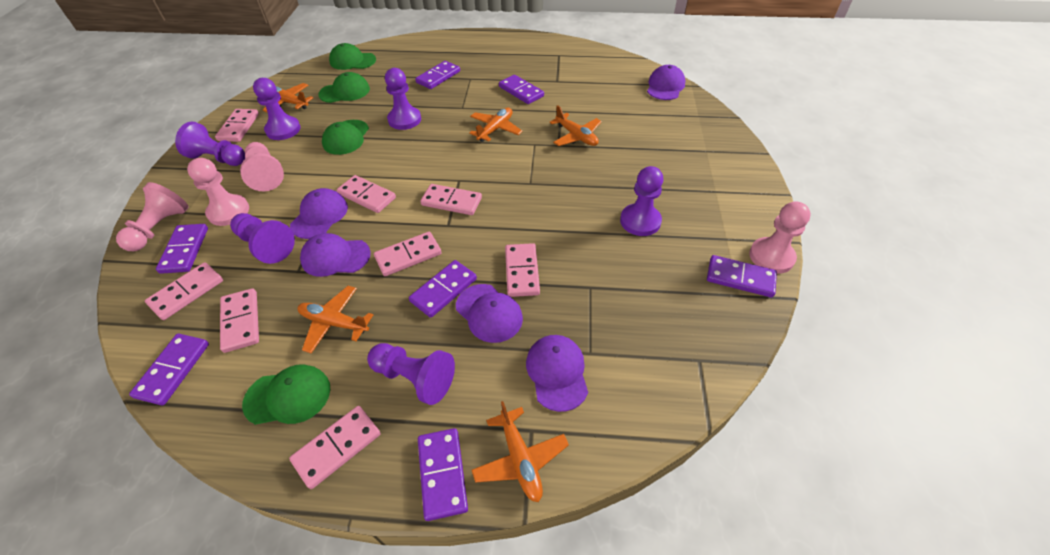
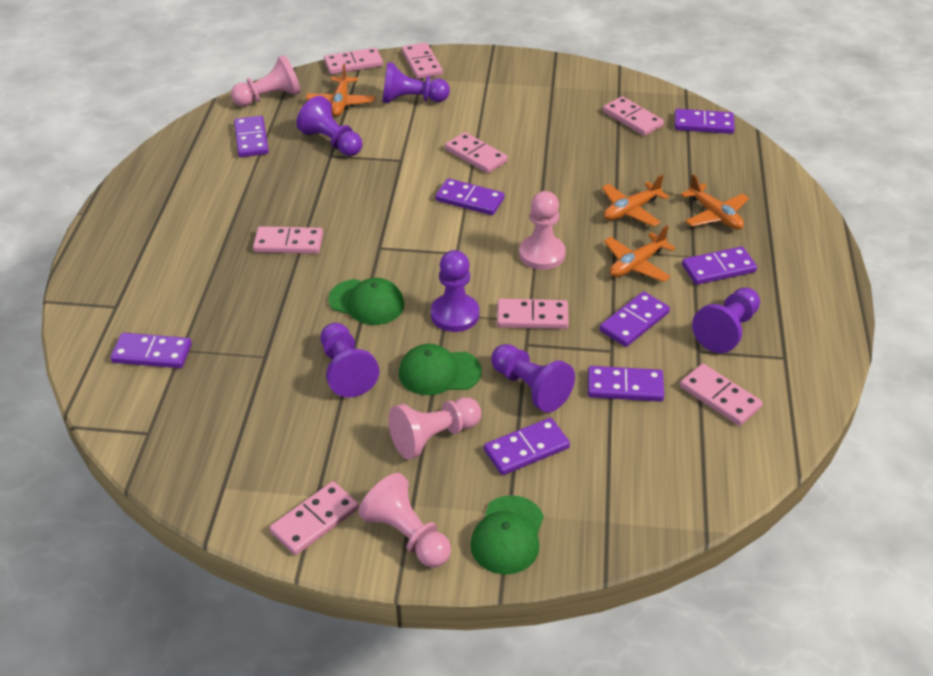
green cap: 4 -> 3
orange plane: 5 -> 4
purple cap: 5 -> 0
purple domino: 7 -> 8

